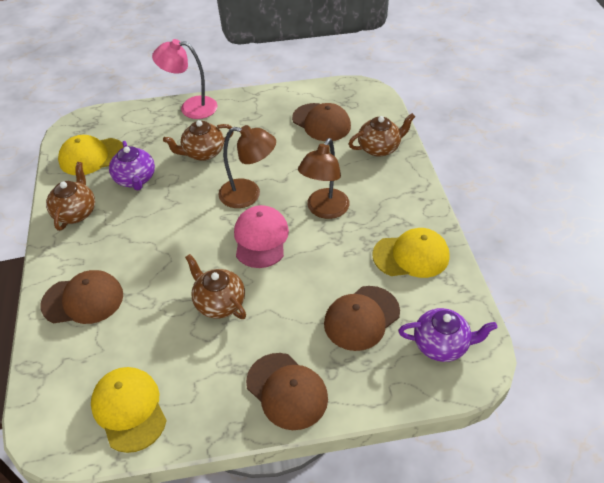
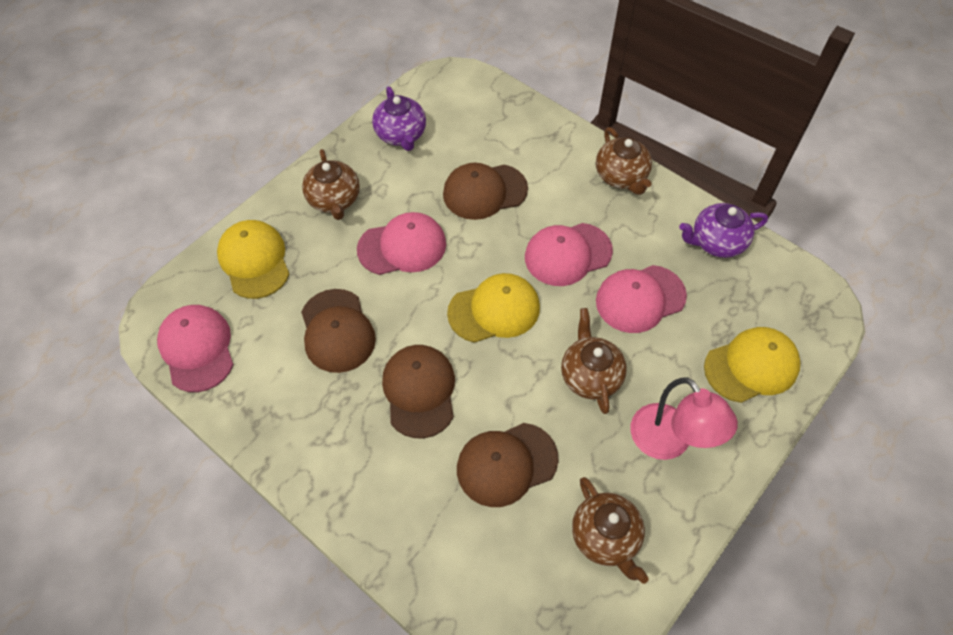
brown lamp: 2 -> 0
pink cap: 1 -> 4

